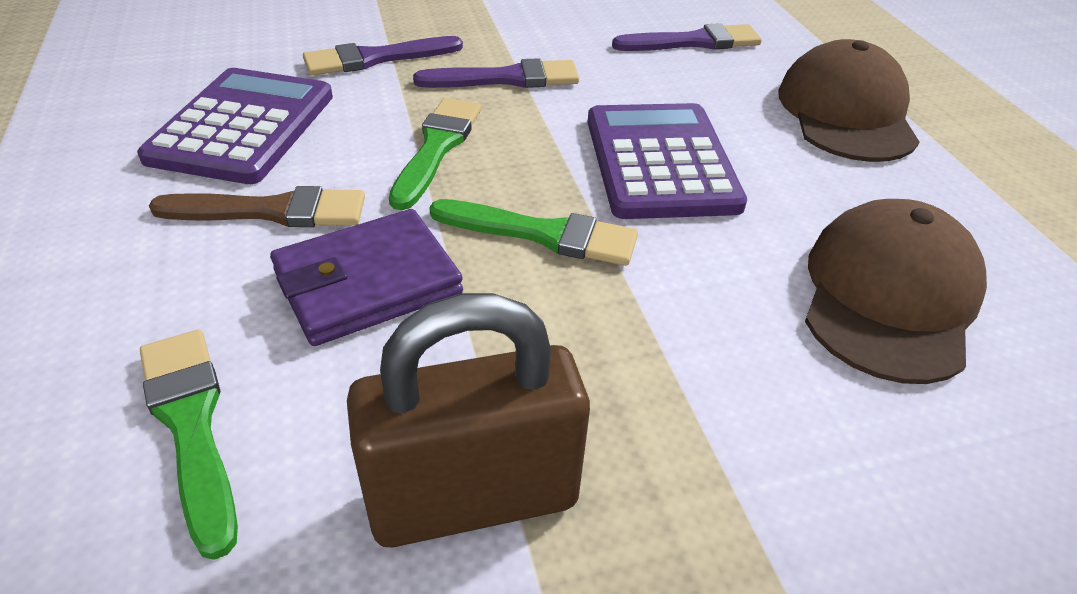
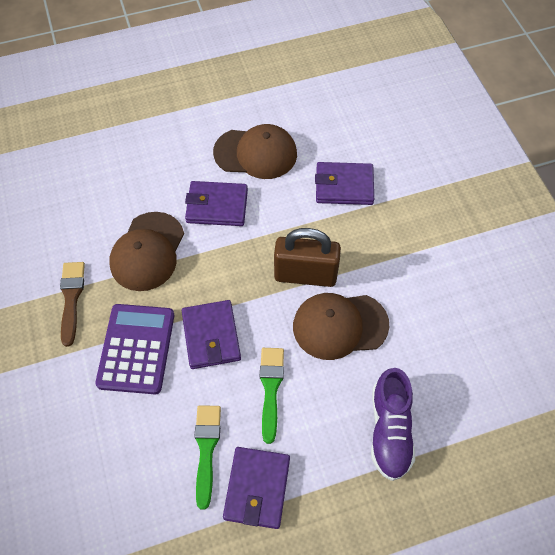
brown cap: 2 -> 3
green brush: 3 -> 2
purple brush: 3 -> 0
purple calculator: 2 -> 1
purple shoe: 0 -> 1
purple wallet: 1 -> 4

